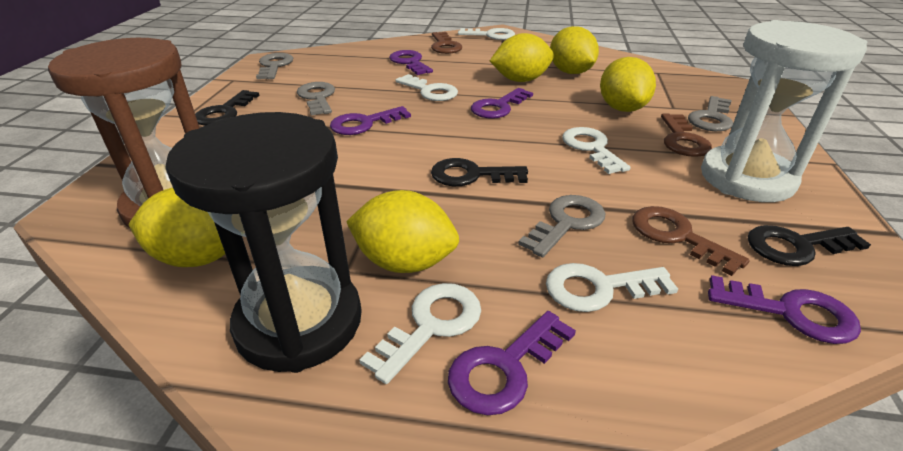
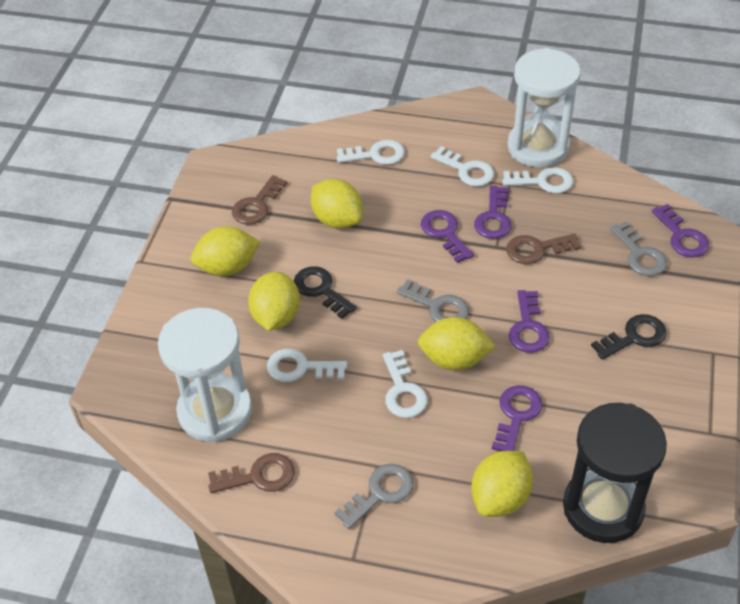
black key: 3 -> 2
brown hourglass: 1 -> 0
grey key: 4 -> 3
white hourglass: 1 -> 2

